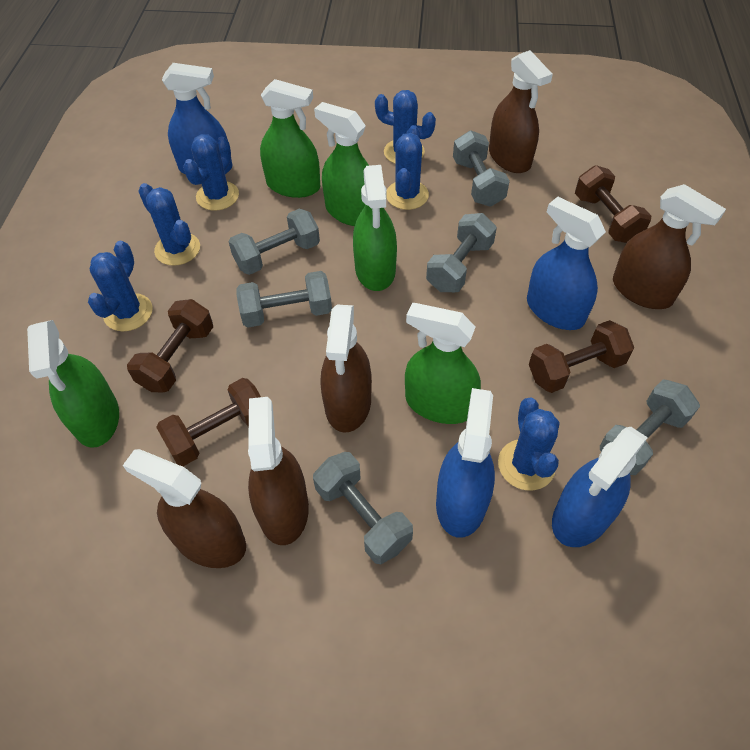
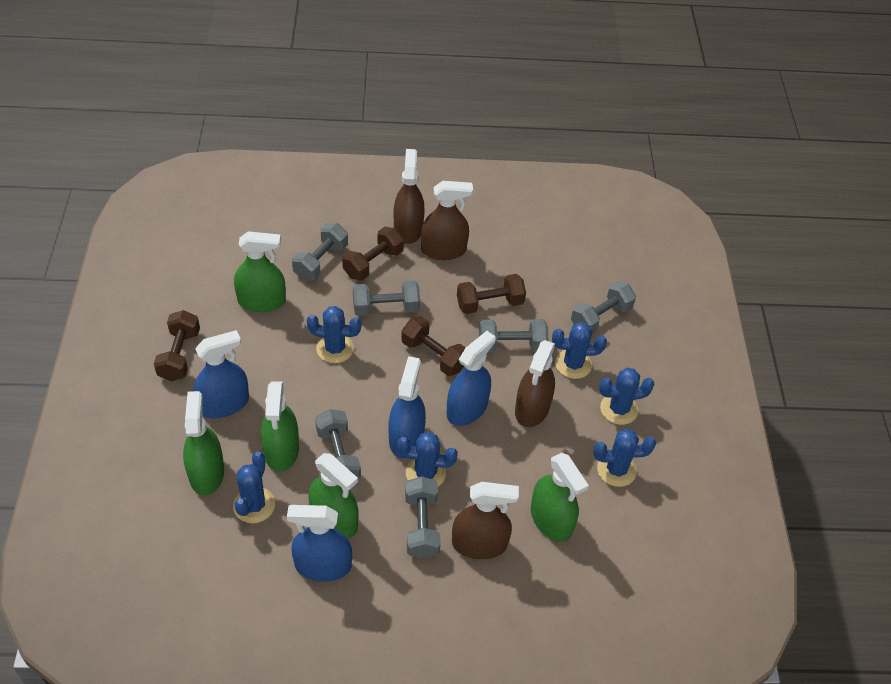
brown spray bottle: 5 -> 4

